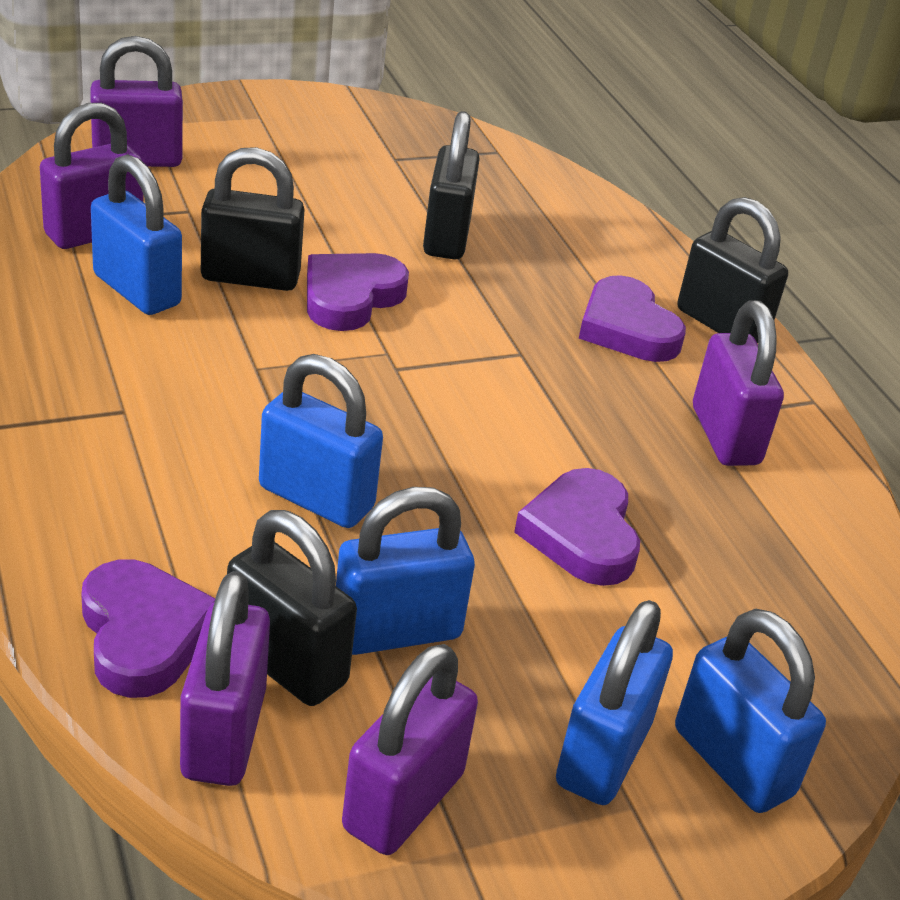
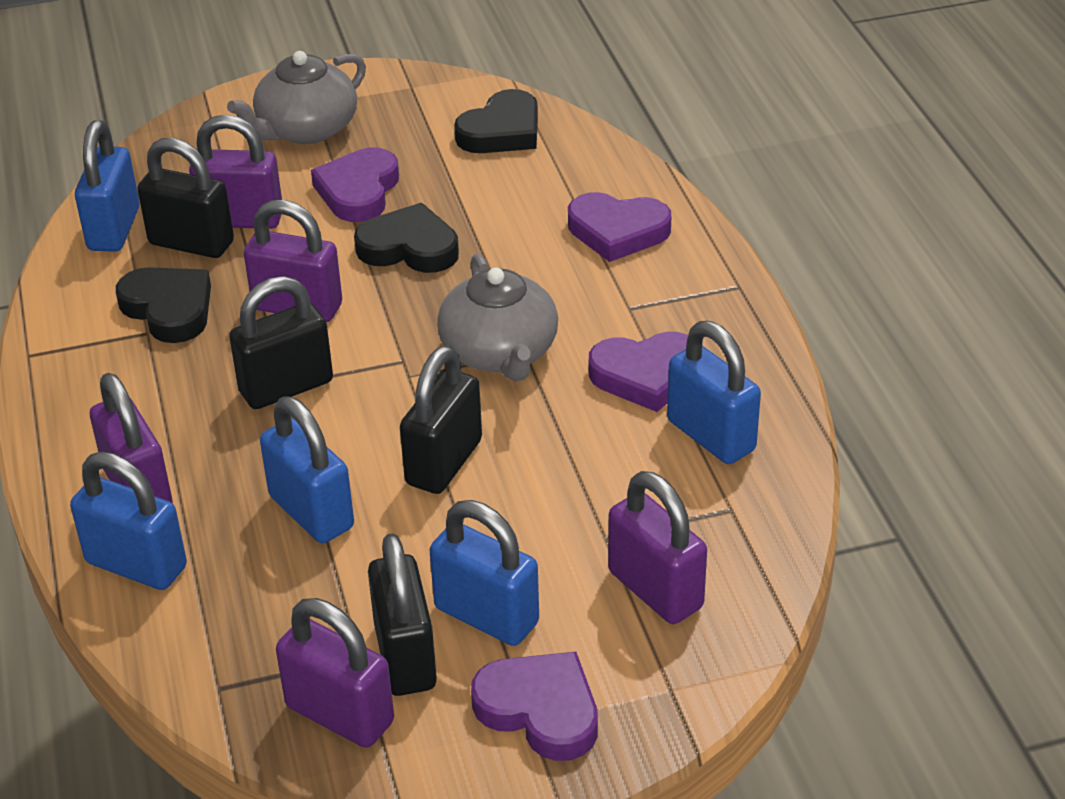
black heart: 0 -> 3
grey teapot: 0 -> 2

